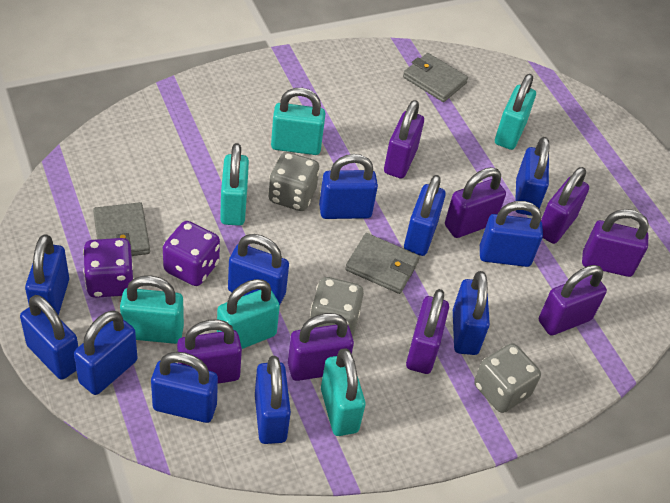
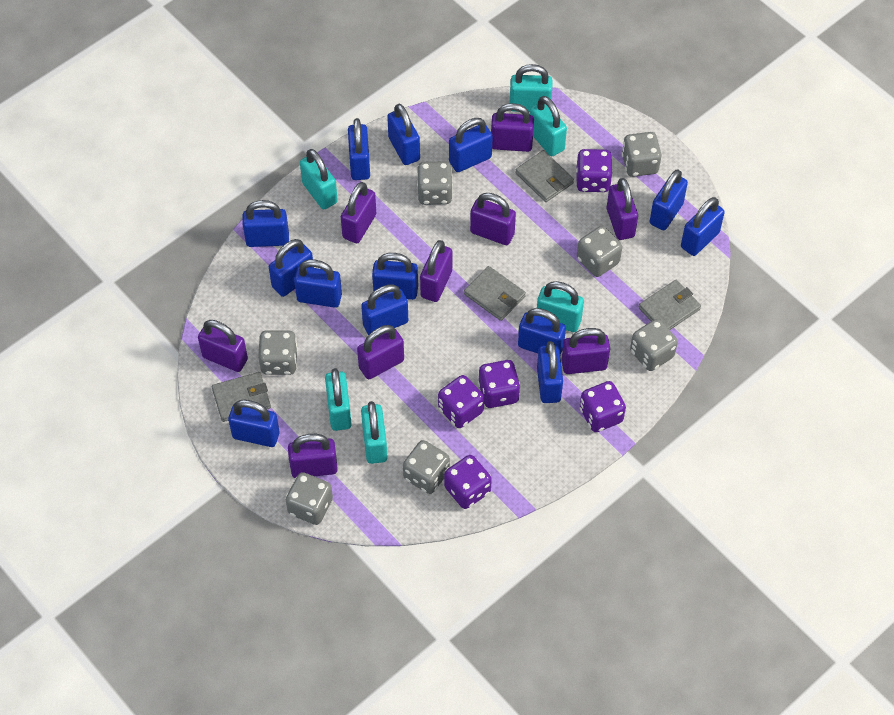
blue padlock: 11 -> 13
grey dice: 3 -> 7
grey wallet: 3 -> 4
purple dice: 2 -> 5
purple padlock: 8 -> 9

